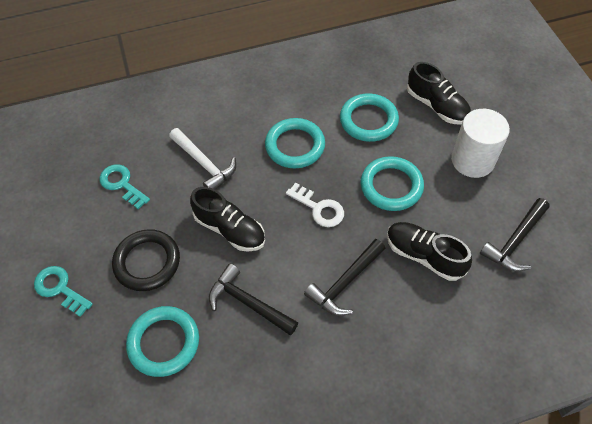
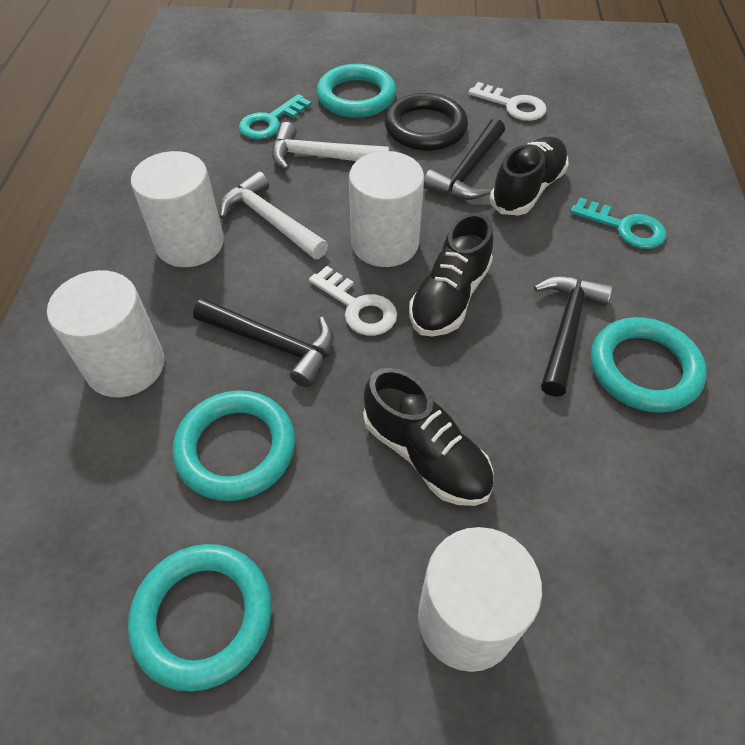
white cylinder: 1 -> 4
white hammer: 1 -> 2
white key: 1 -> 2

